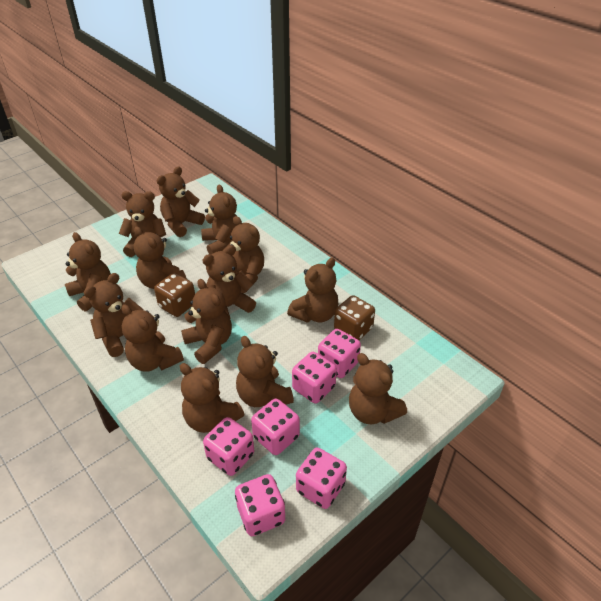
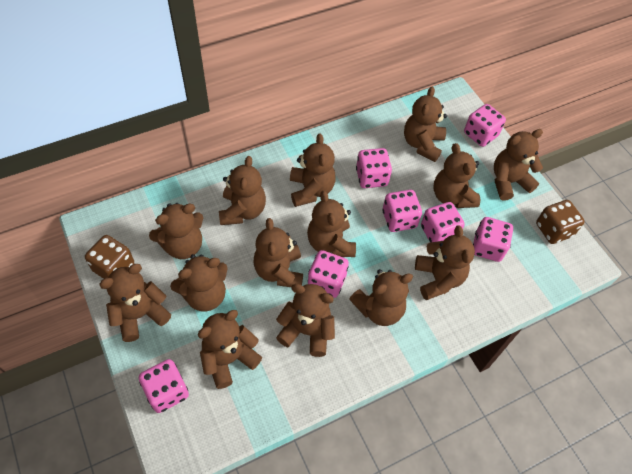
pink dice: 6 -> 7

